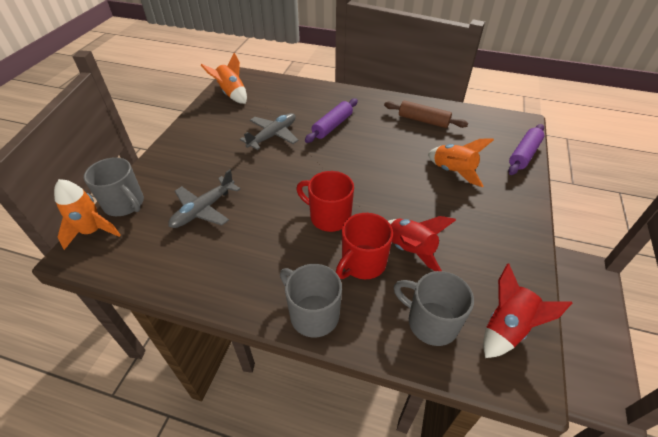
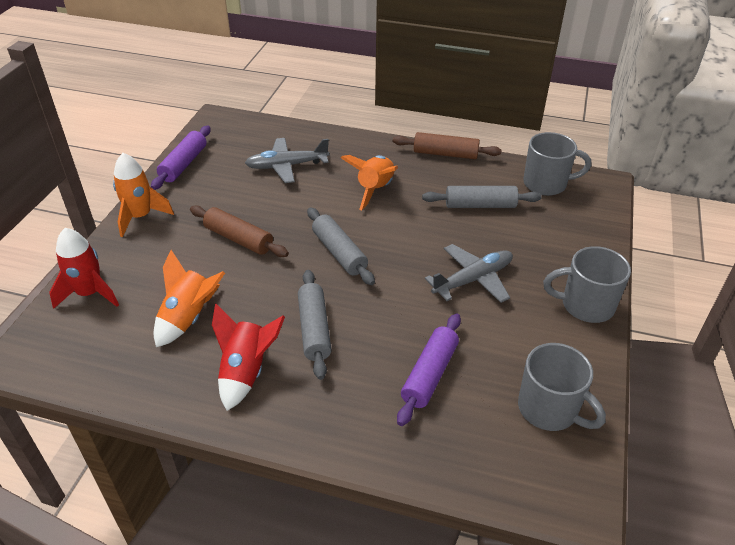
brown rolling pin: 1 -> 2
grey rolling pin: 0 -> 3
red mug: 2 -> 0

